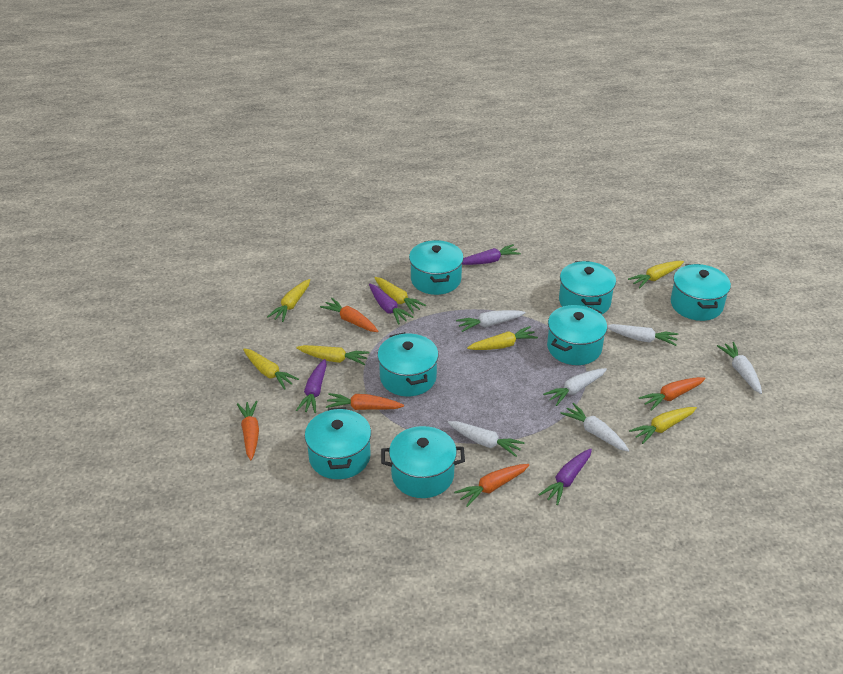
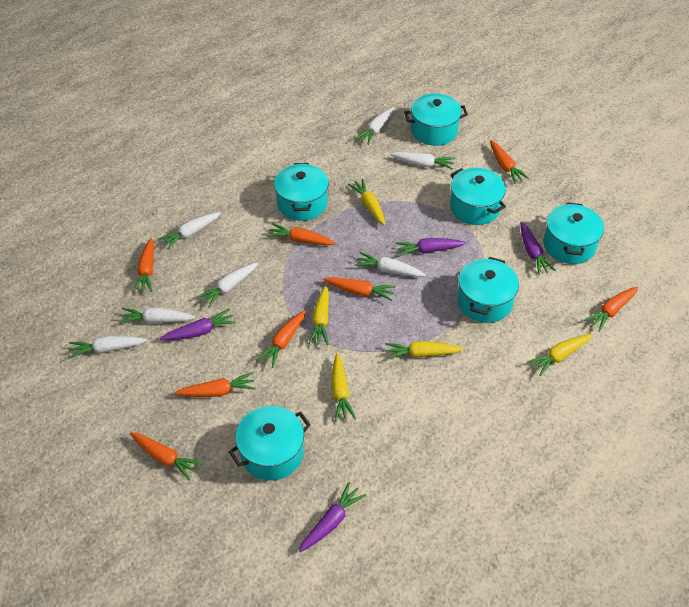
orange carrot: 5 -> 8
turquoise pot: 7 -> 6
white carrot: 6 -> 7
yellow carrot: 7 -> 5

